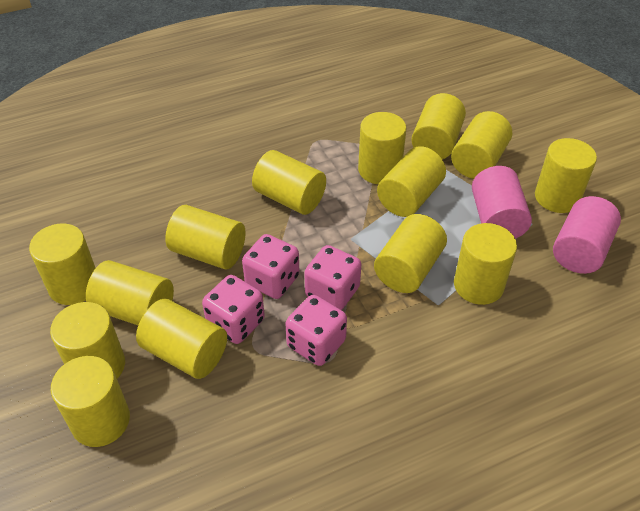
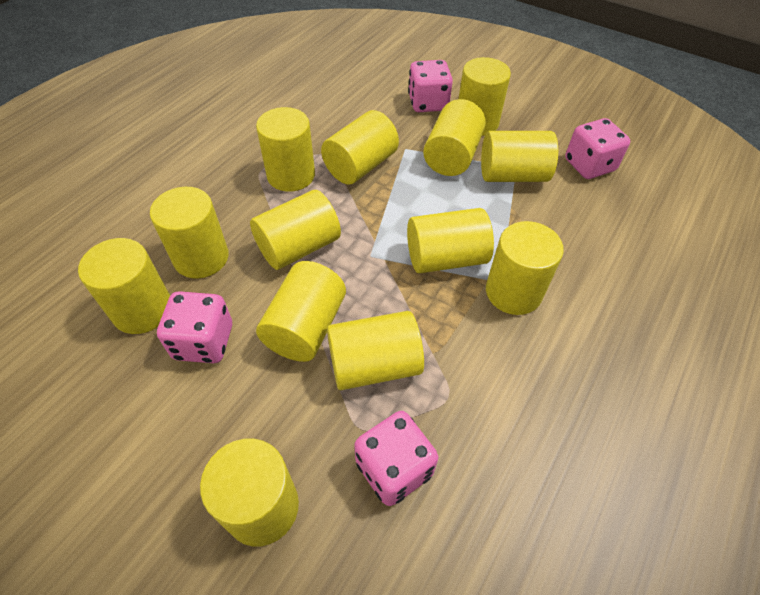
pink cylinder: 2 -> 0
yellow cylinder: 14 -> 13

